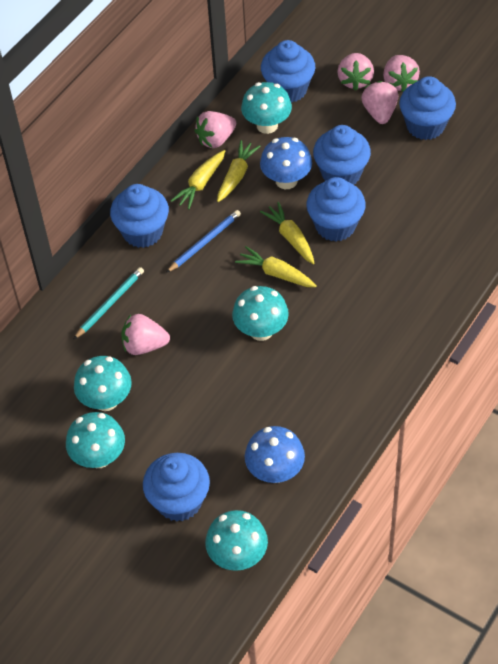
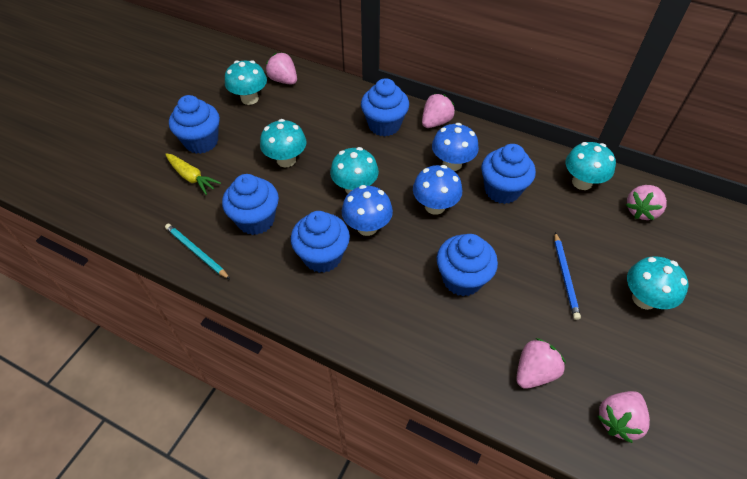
blue mushroom: 2 -> 3
yellow carrot: 4 -> 1

